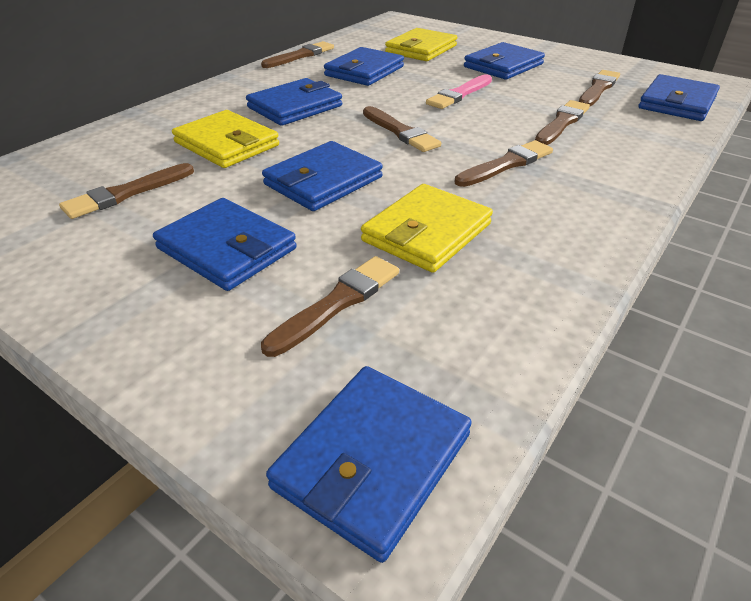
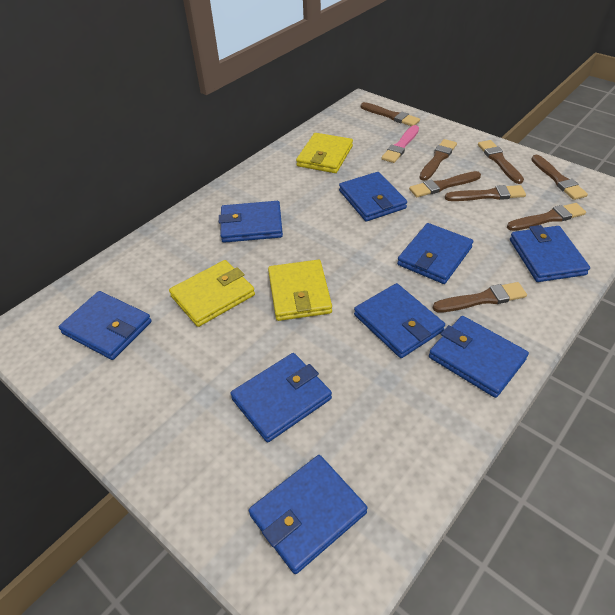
blue wallet: 7 -> 9
brown brush: 7 -> 8

